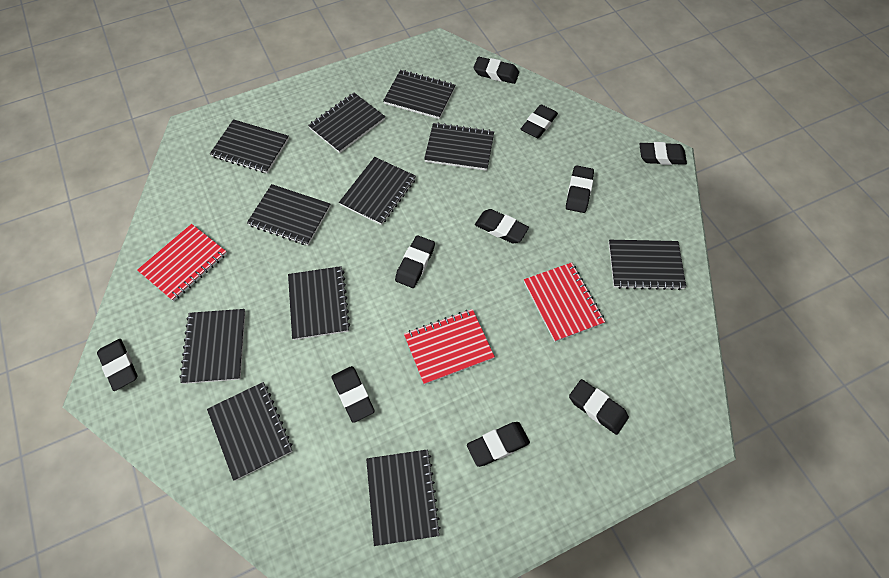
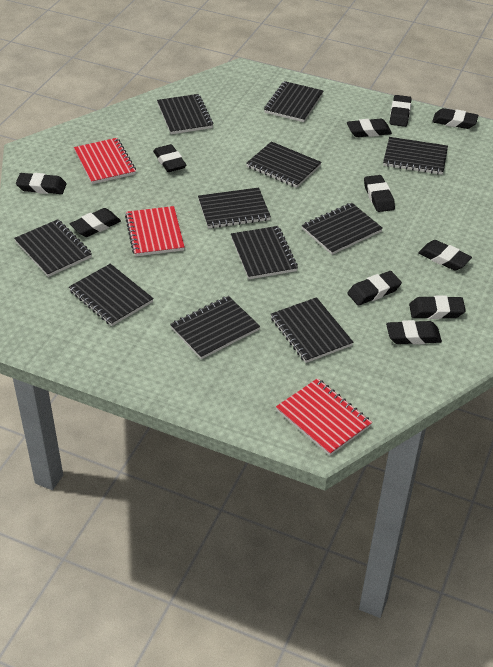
black eraser: 10 -> 11

